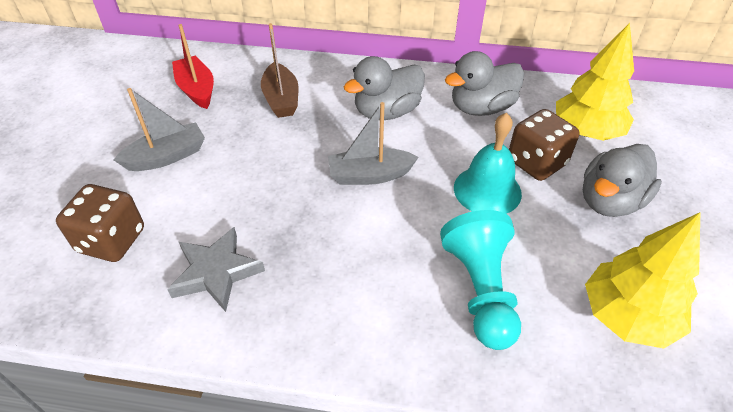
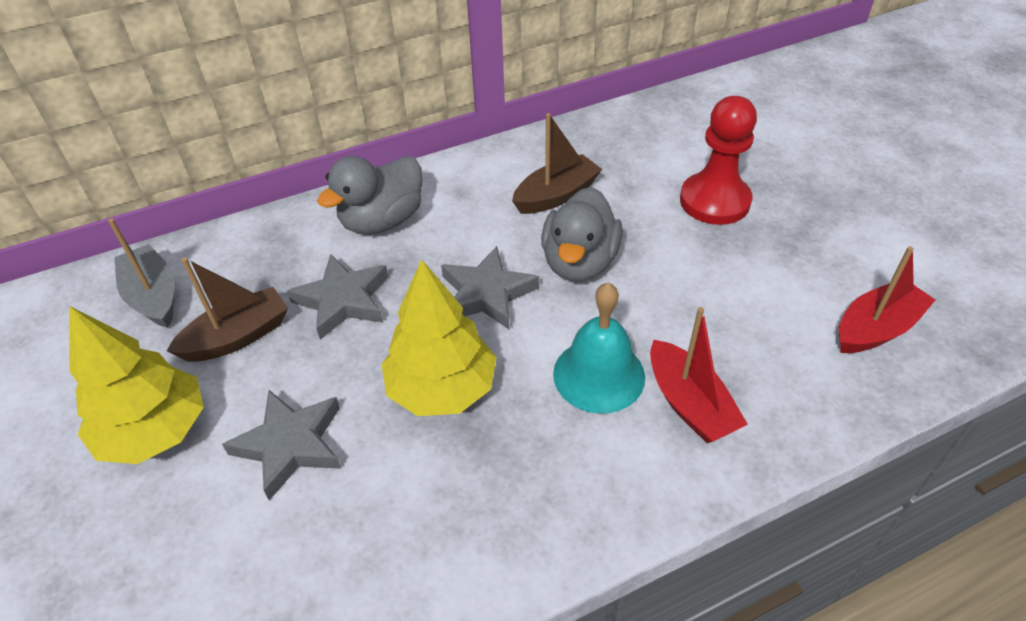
brown boat: 1 -> 2
brown dice: 2 -> 0
grey boat: 2 -> 1
grey duck: 3 -> 2
grey star: 1 -> 3
red boat: 1 -> 2
red pawn: 0 -> 1
turquoise pawn: 1 -> 0

